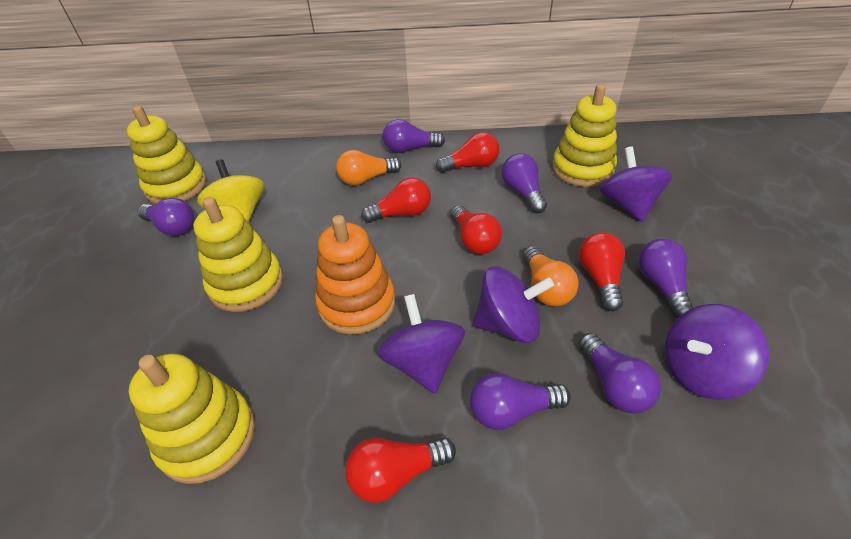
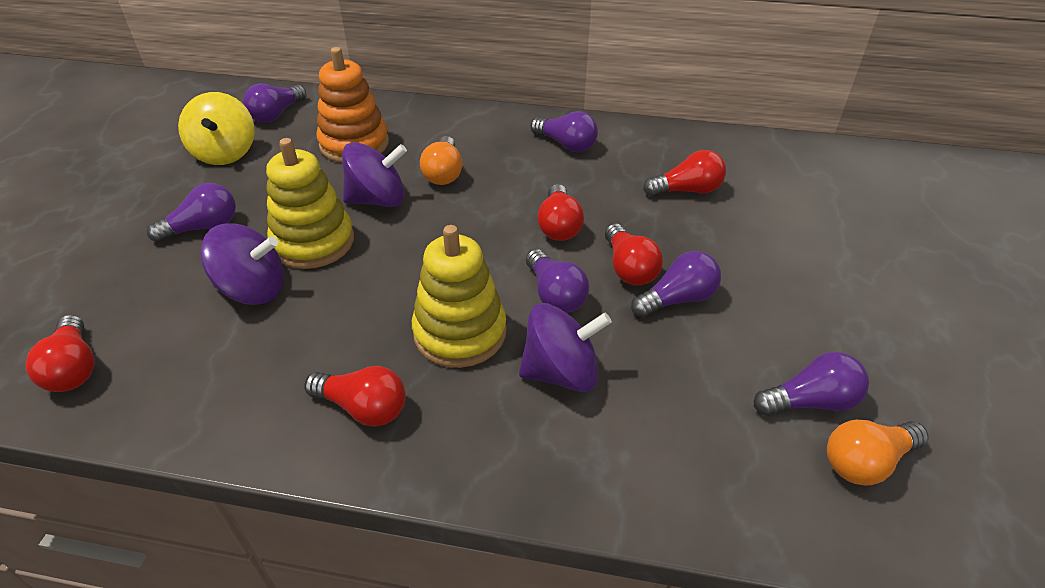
purple spinning top: 4 -> 3
yellow stacking toy: 4 -> 2

